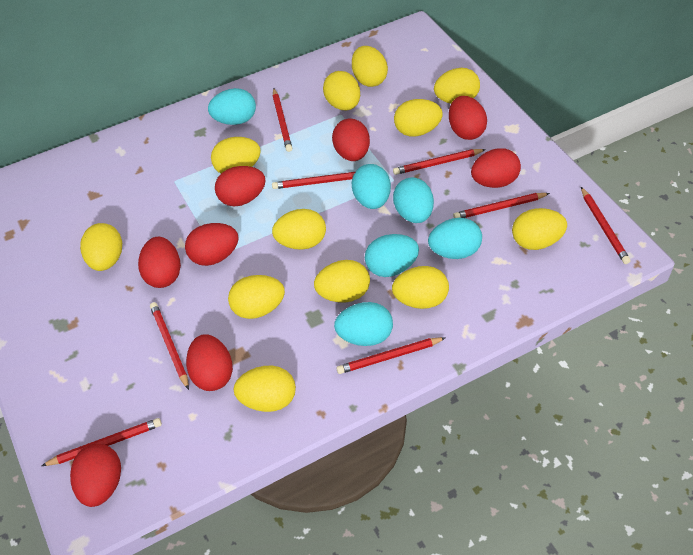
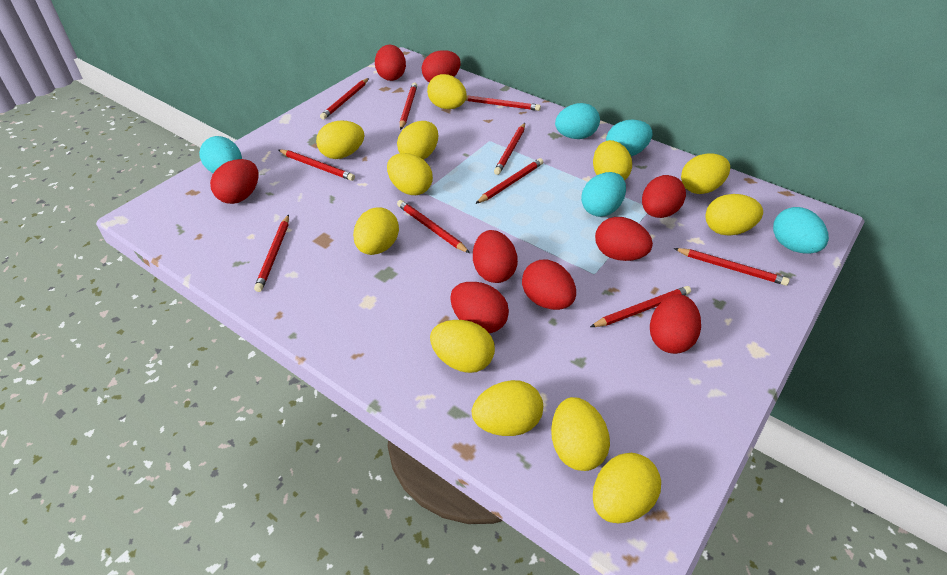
red egg: 8 -> 9
red pencil: 8 -> 10
turquoise egg: 6 -> 5

